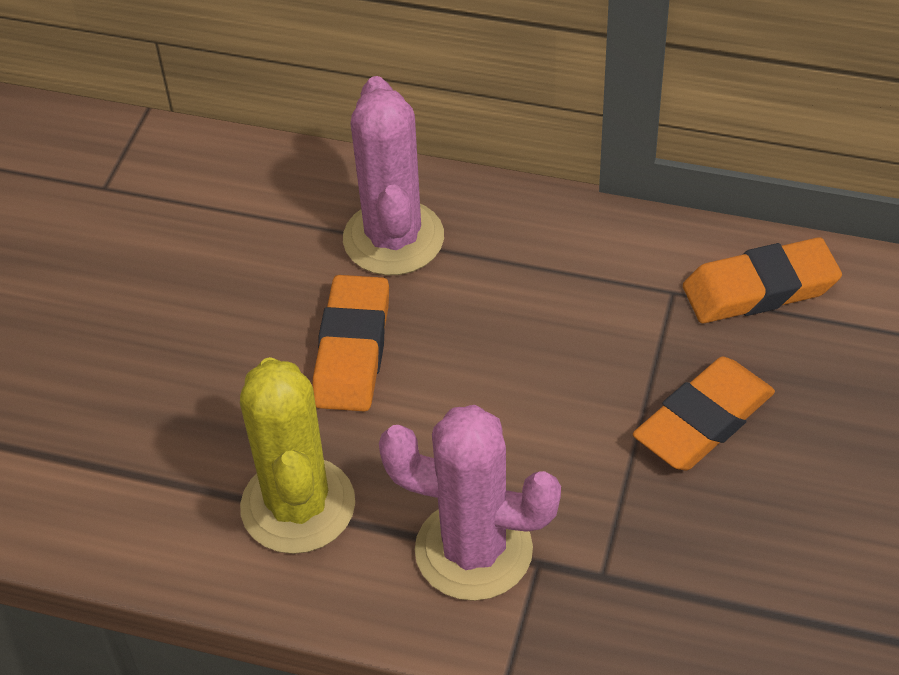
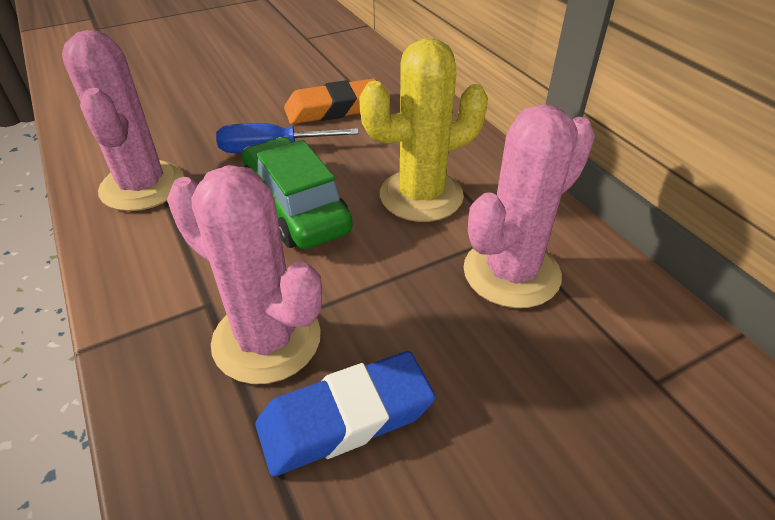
blue eraser: 0 -> 1
blue screwdriver: 0 -> 1
green car: 0 -> 1
orange eraser: 3 -> 1
pink cactus: 2 -> 3

